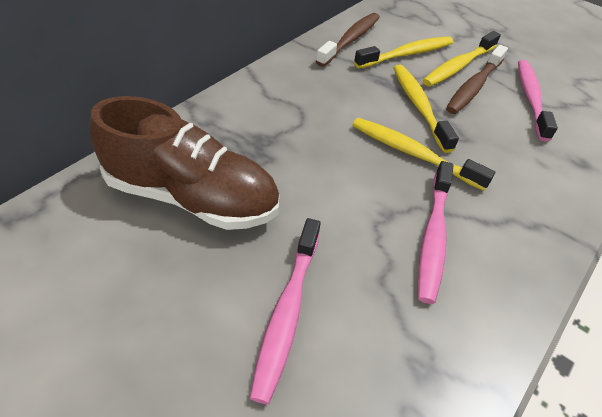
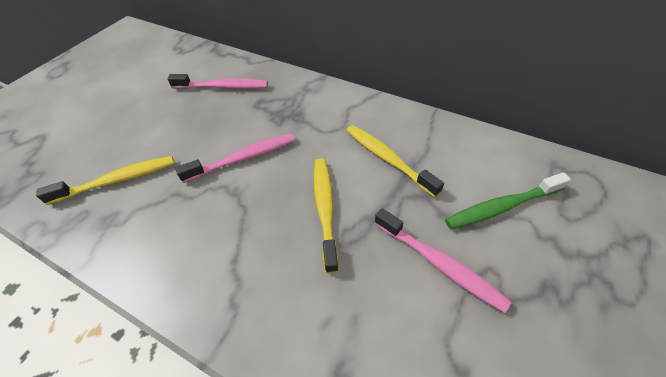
brown shoe: 1 -> 0
brown toothbrush: 2 -> 0
green toothbrush: 0 -> 1
yellow toothbrush: 4 -> 3

